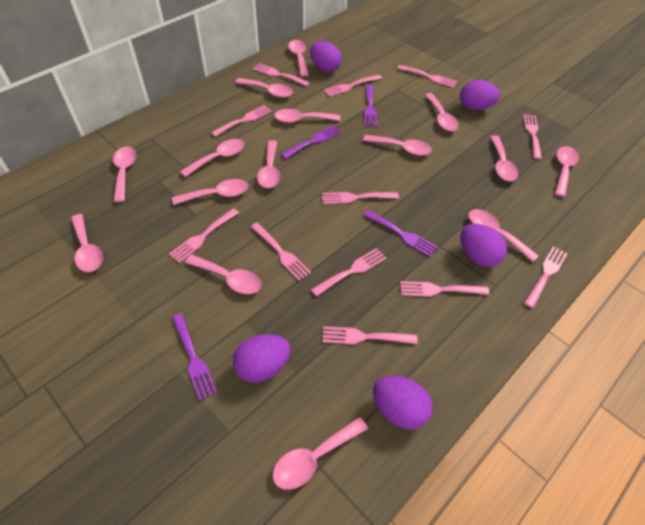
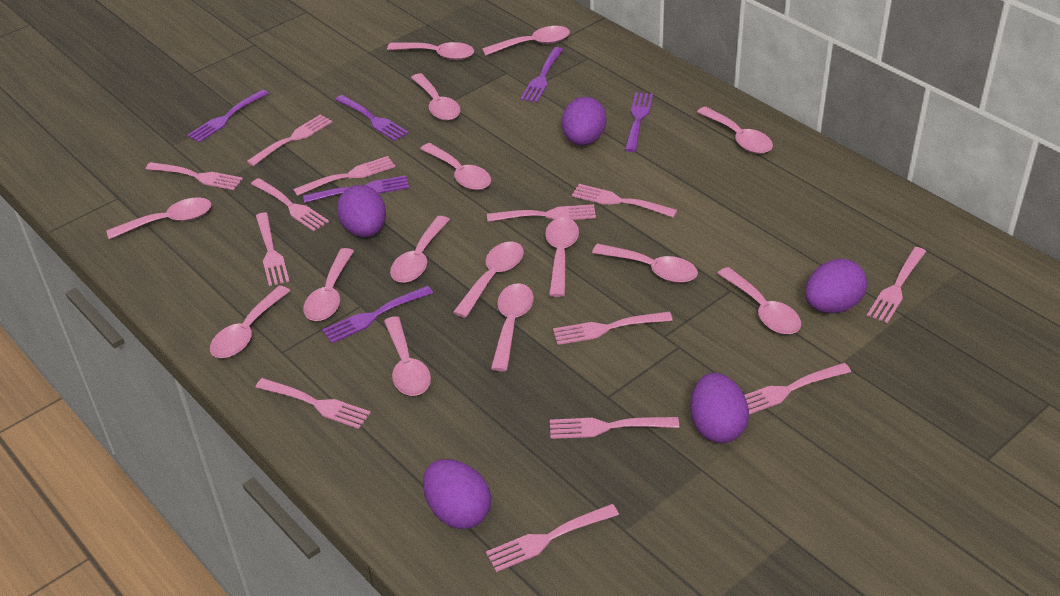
pink fork: 12 -> 13
purple fork: 4 -> 6

